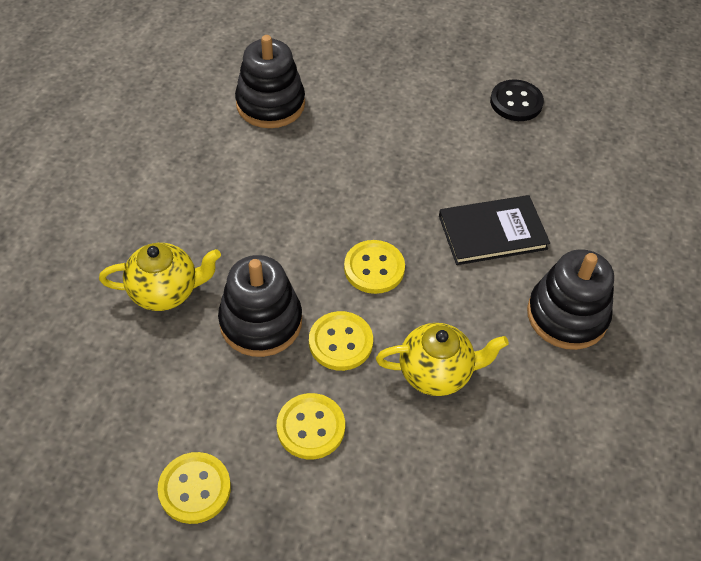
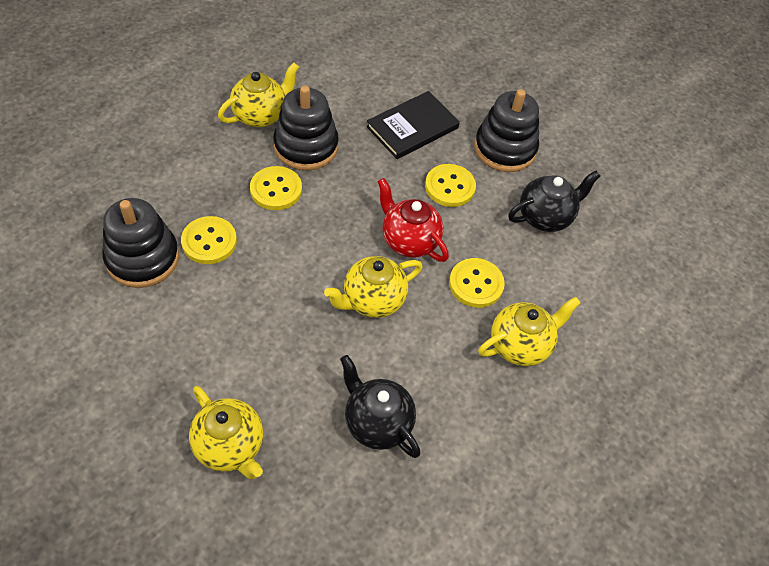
black button: 1 -> 0
black teapot: 0 -> 2
red teapot: 0 -> 1
yellow teapot: 2 -> 4

